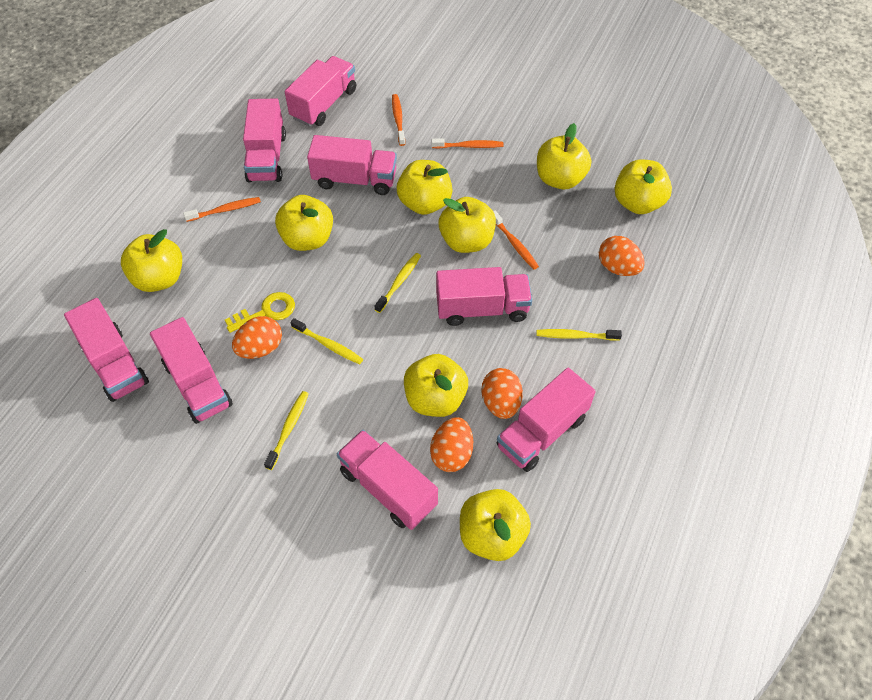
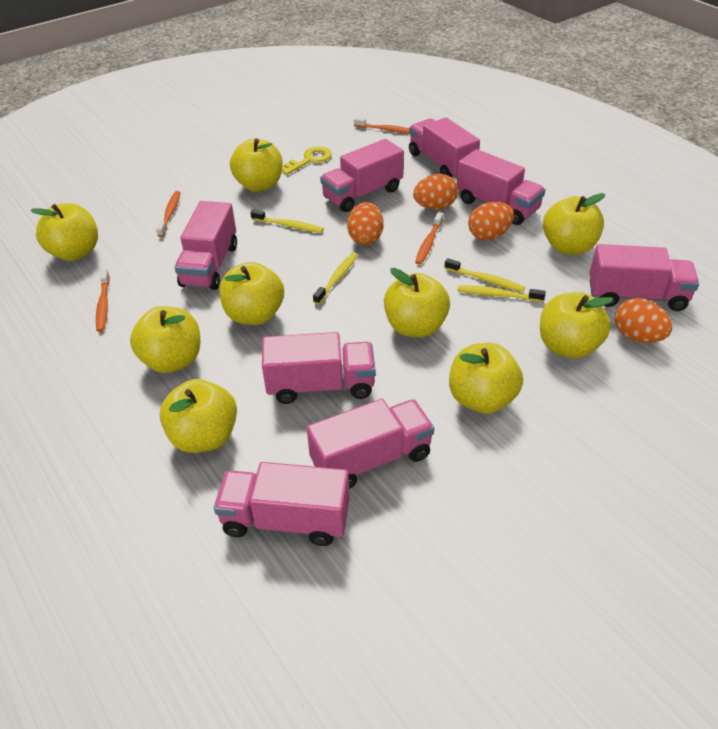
yellow apple: 8 -> 9

